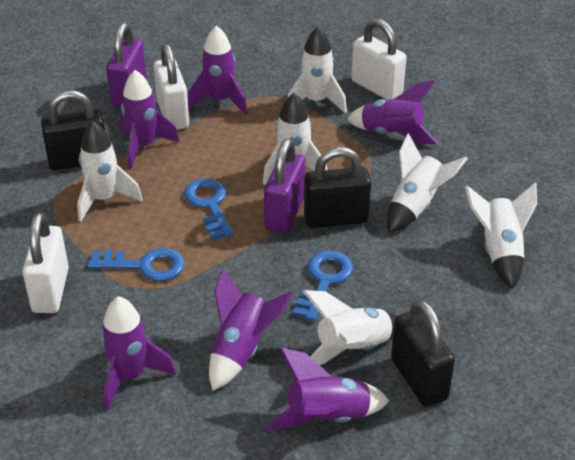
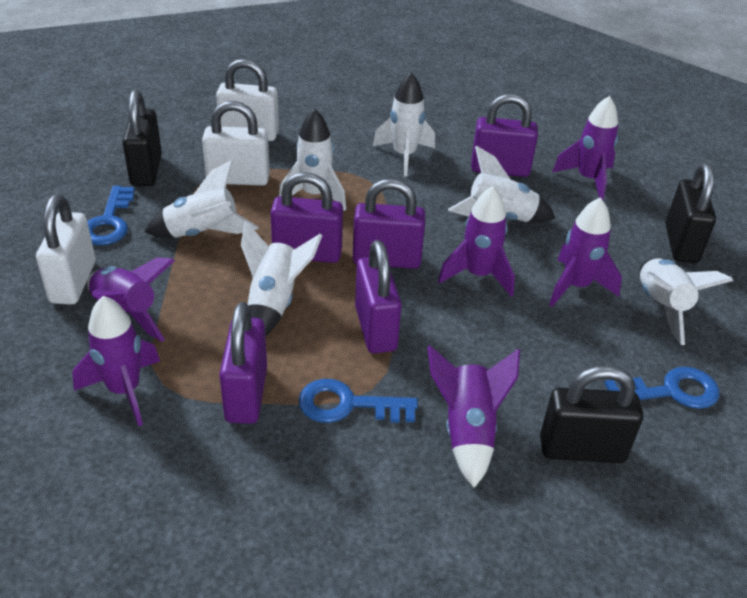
purple padlock: 2 -> 5

